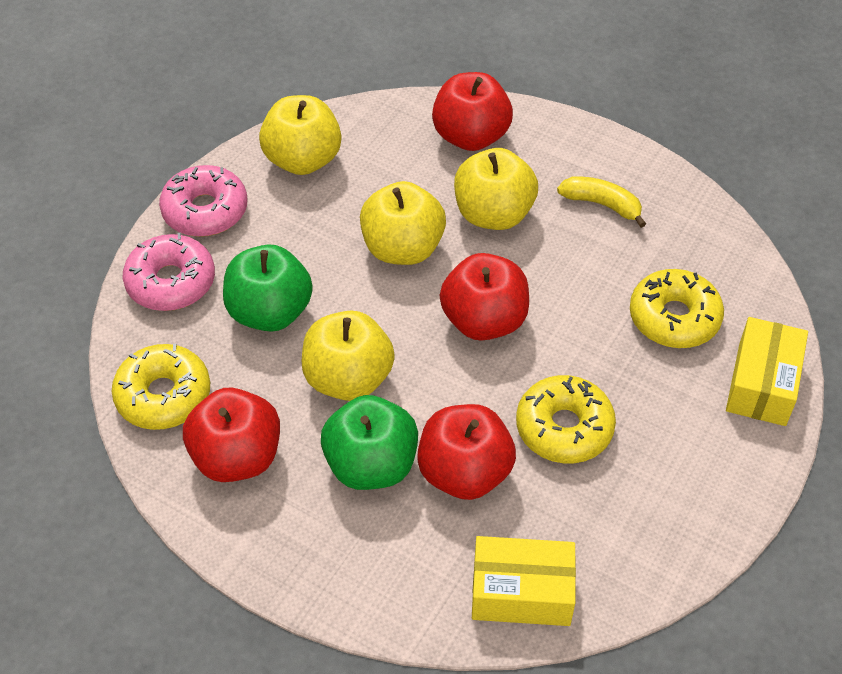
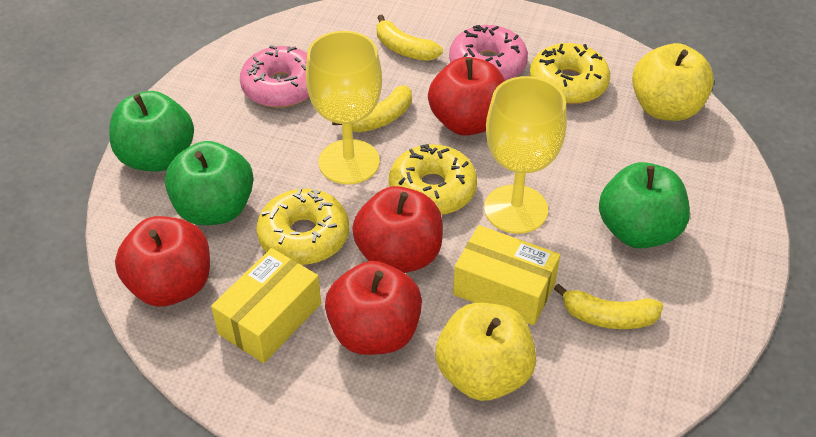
green apple: 2 -> 3
yellow apple: 4 -> 2
yellow banana: 1 -> 3
yellow goblet: 0 -> 2

